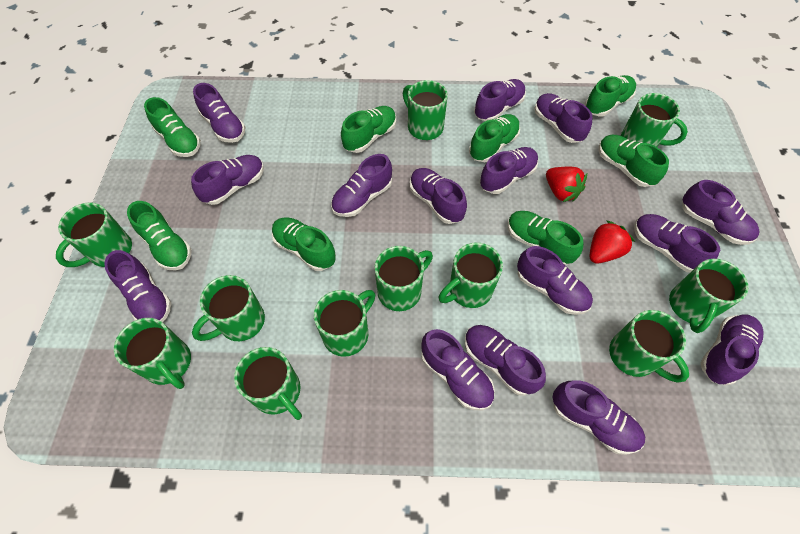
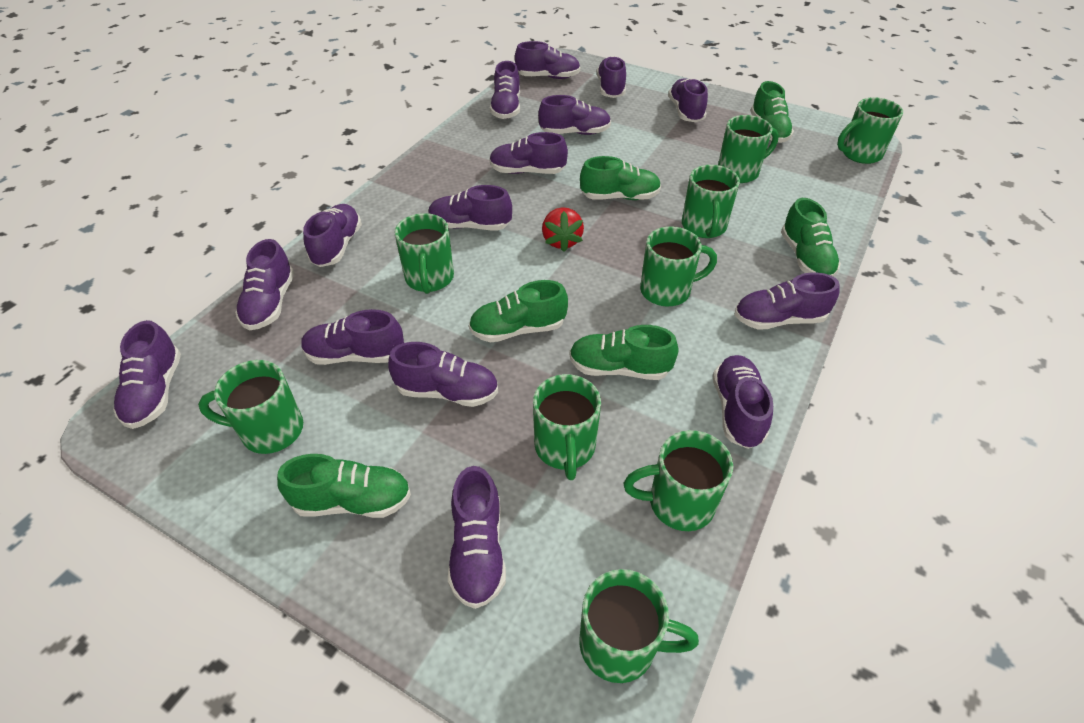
green mug: 11 -> 9
green shoe: 8 -> 6
red strawberry: 2 -> 1

